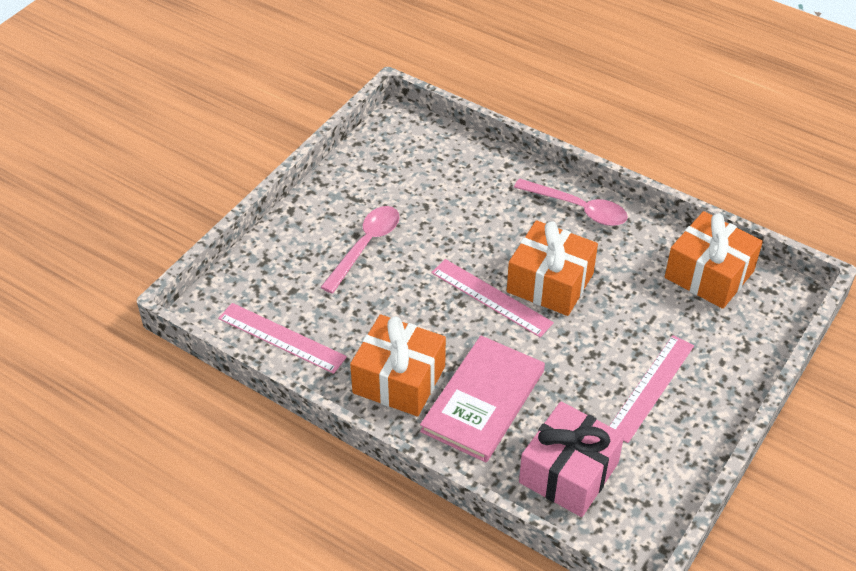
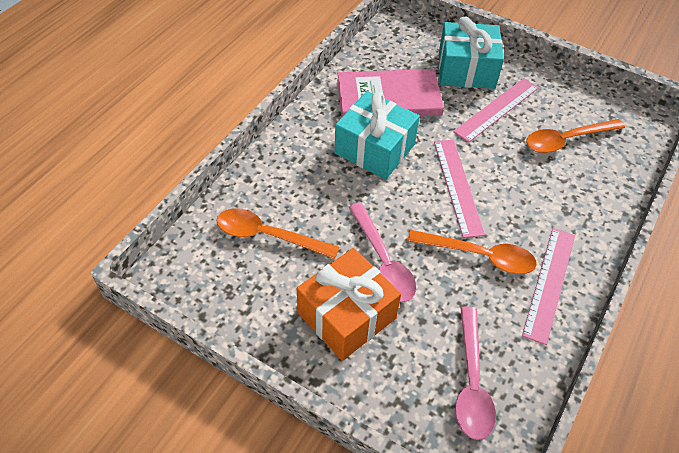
orange gift: 3 -> 1
orange spoon: 0 -> 3
pink gift: 1 -> 0
turquoise gift: 0 -> 2

